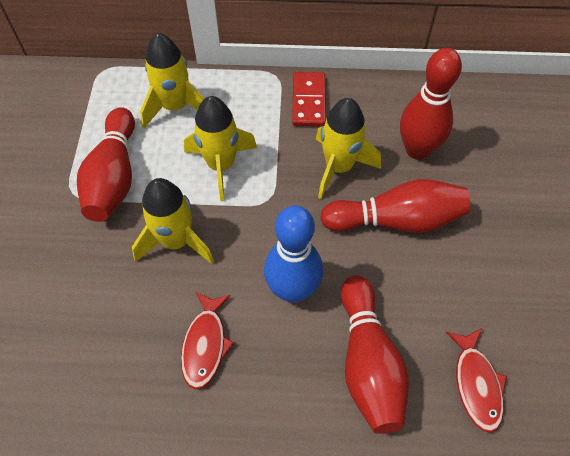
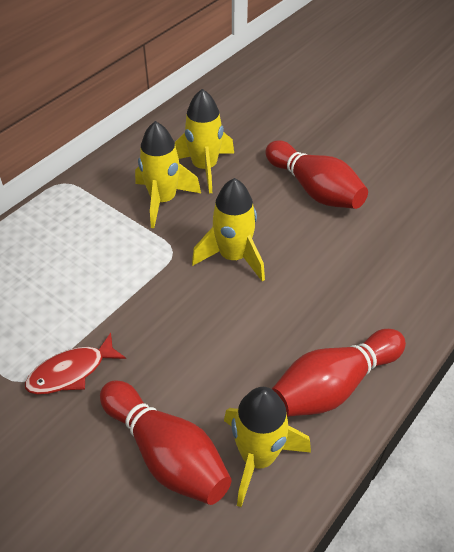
blue bowling pin: 1 -> 0
red bowling pin: 4 -> 3
red domino: 1 -> 0
red fish: 2 -> 1

